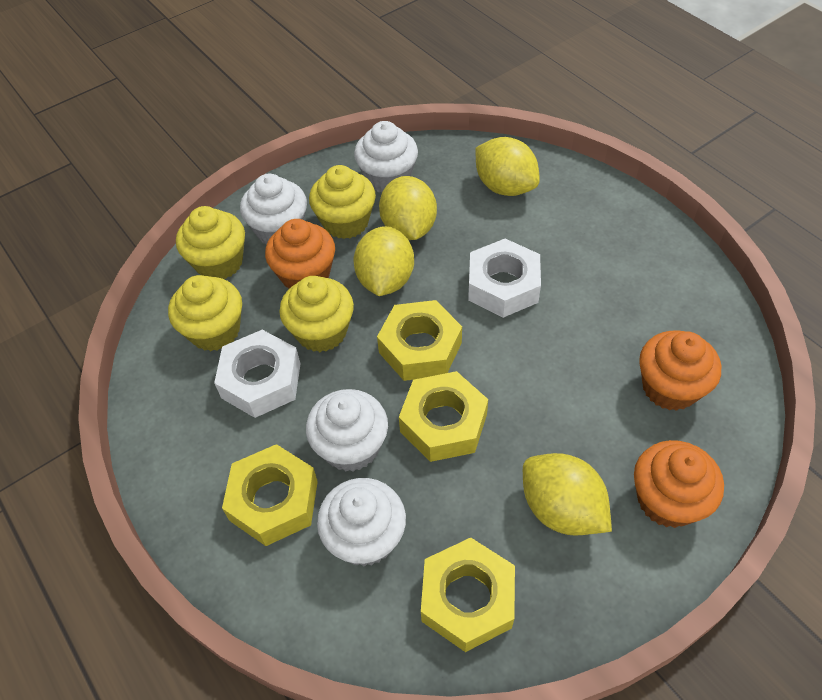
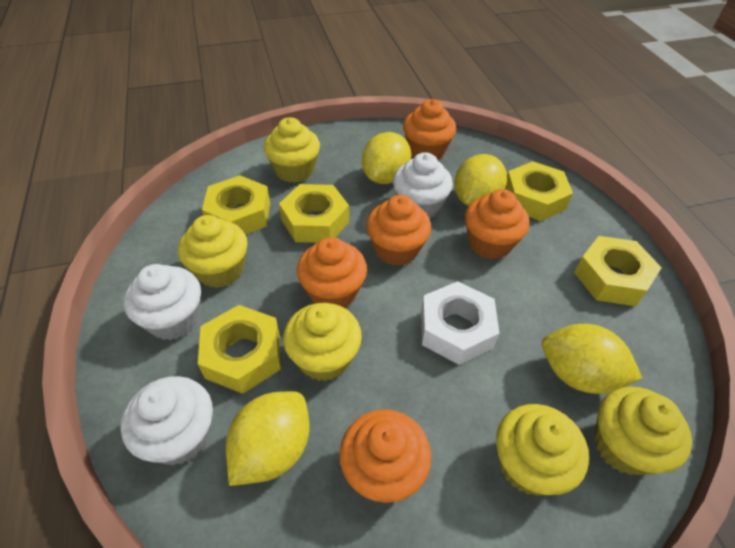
orange cupcake: 3 -> 5
white cupcake: 4 -> 3
white nut: 2 -> 1
yellow cupcake: 4 -> 5
yellow nut: 4 -> 5

